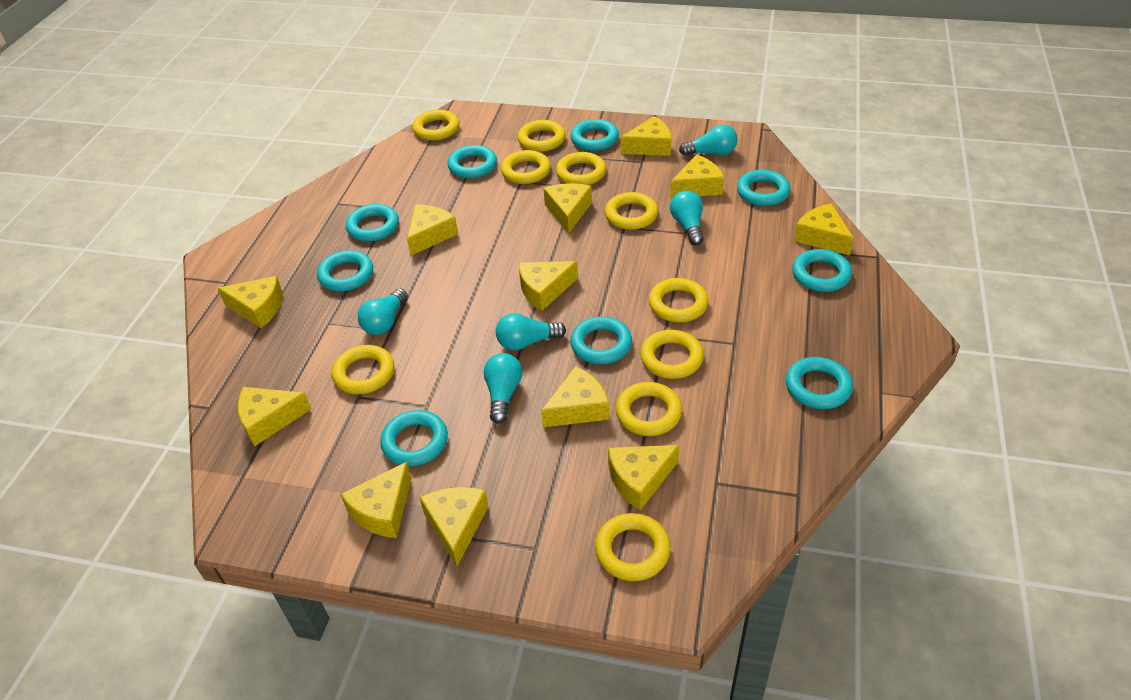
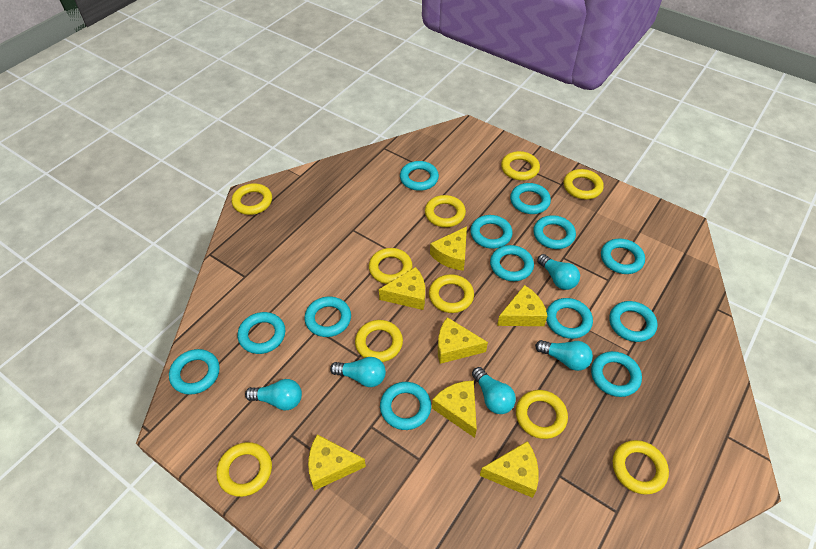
turquoise ring: 9 -> 13
yellow cheese: 12 -> 7

